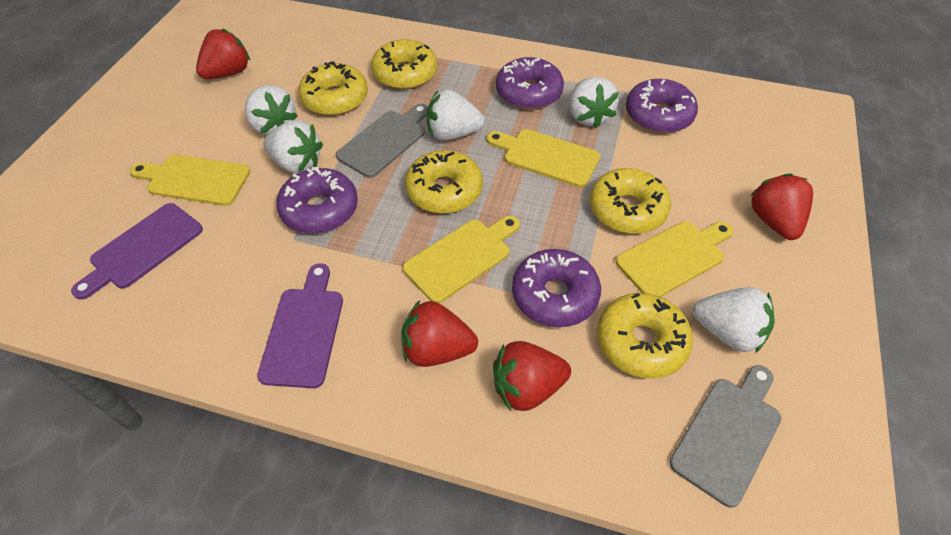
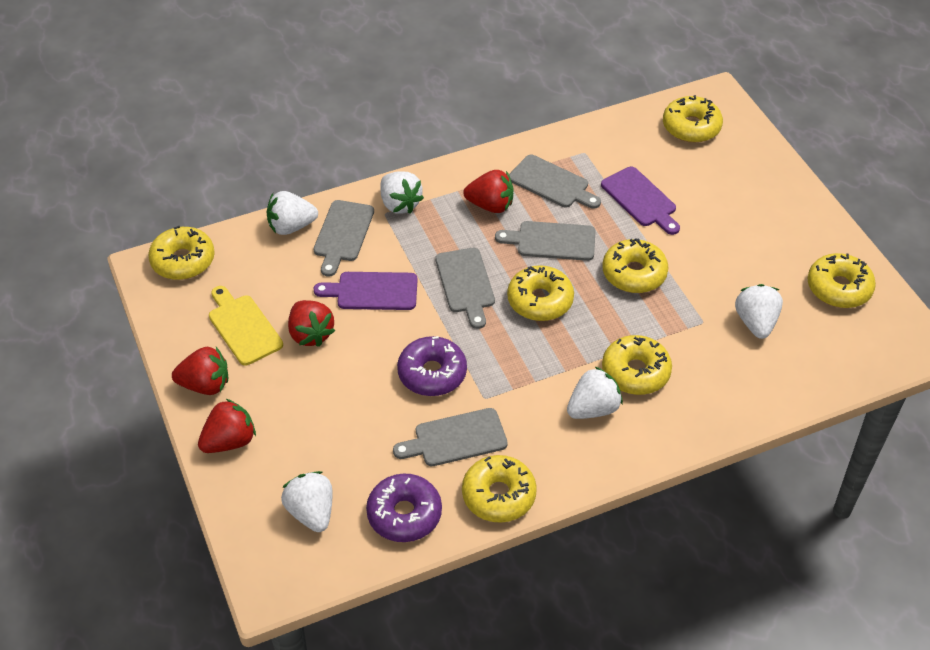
grey cutting board: 2 -> 5
purple donut: 4 -> 2
yellow cutting board: 4 -> 1
yellow donut: 5 -> 7

